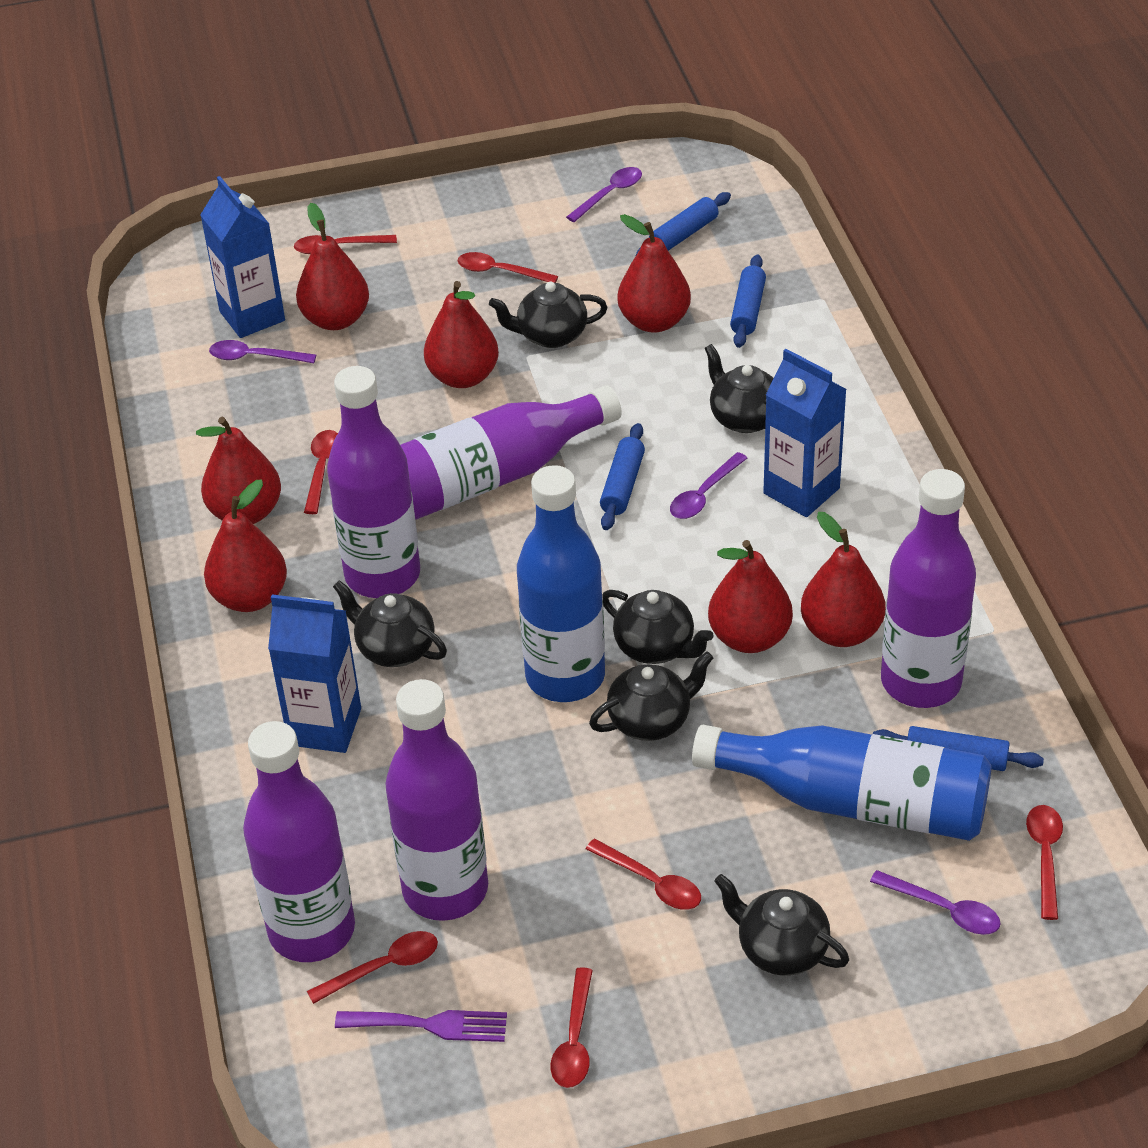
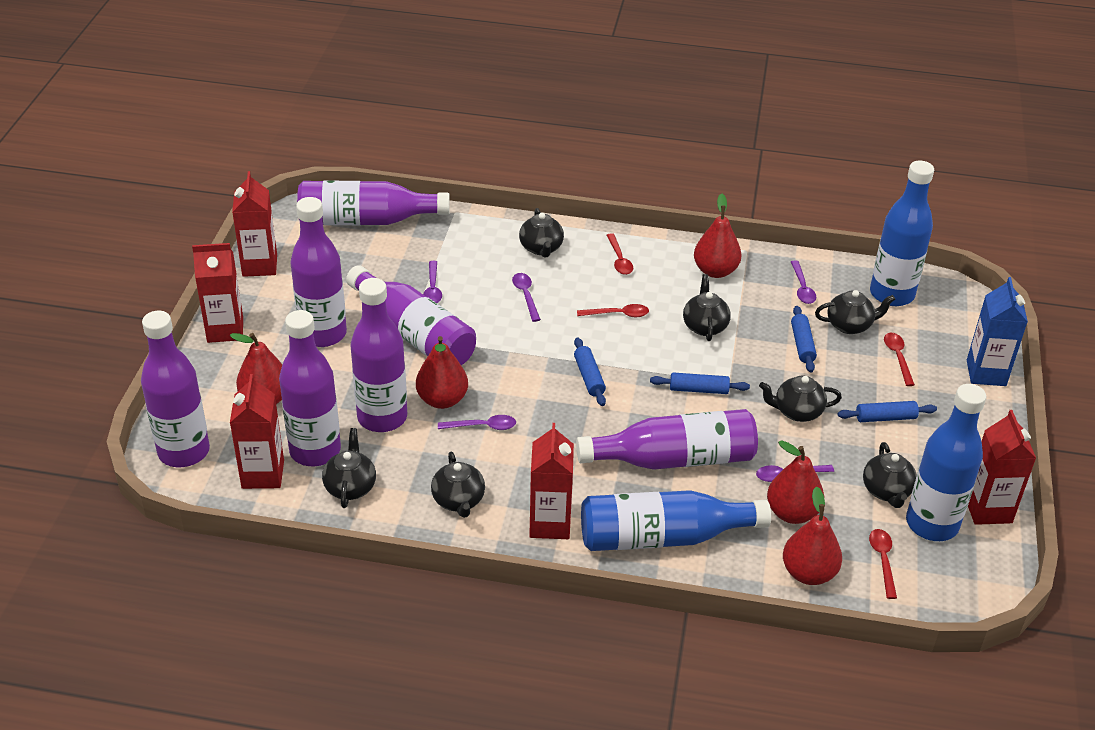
black teapot: 6 -> 7
blue bottle: 2 -> 3
blue carton: 3 -> 1
purple bottle: 5 -> 7
purple fork: 1 -> 0
purple spoon: 4 -> 5
red carton: 0 -> 5
red pear: 7 -> 5
red spoon: 7 -> 4

